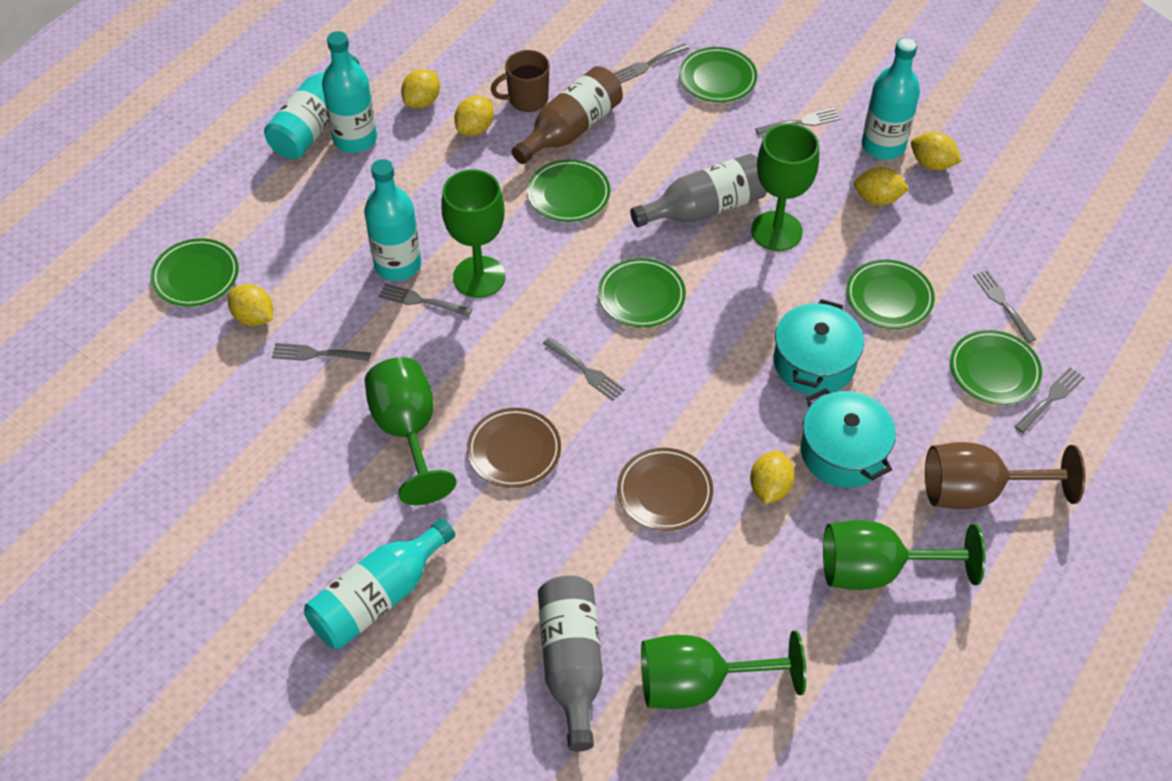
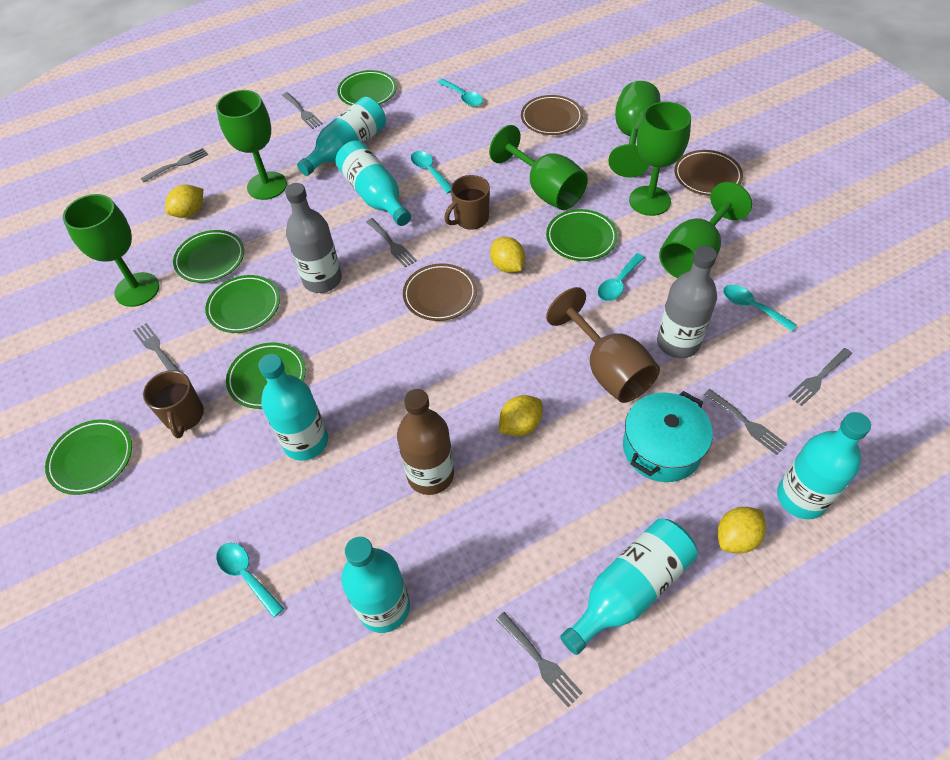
brown mug: 1 -> 2
brown plate: 2 -> 3
green goblet: 5 -> 6
turquoise bottle: 5 -> 6
turquoise pot: 2 -> 1
turquoise spoon: 0 -> 5
yellow lemon: 6 -> 4

